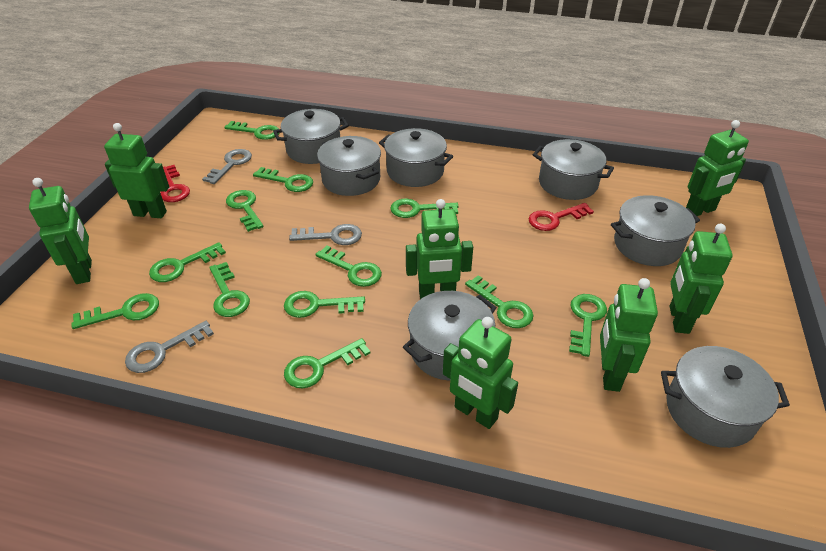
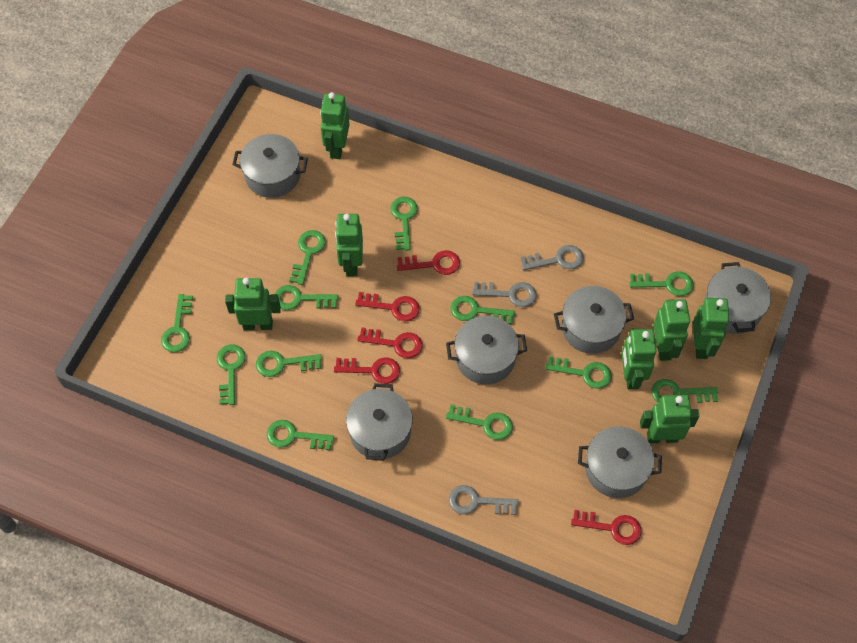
grey pot: 7 -> 6
red key: 2 -> 5

